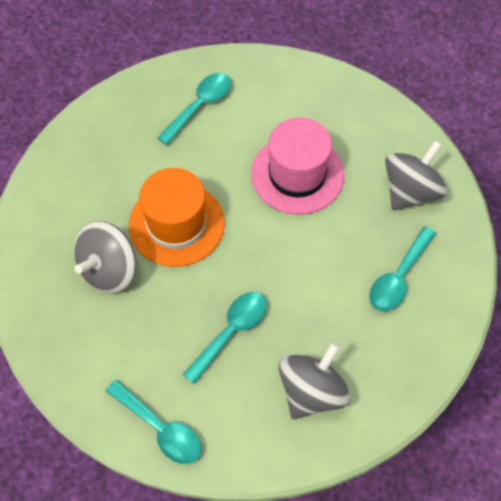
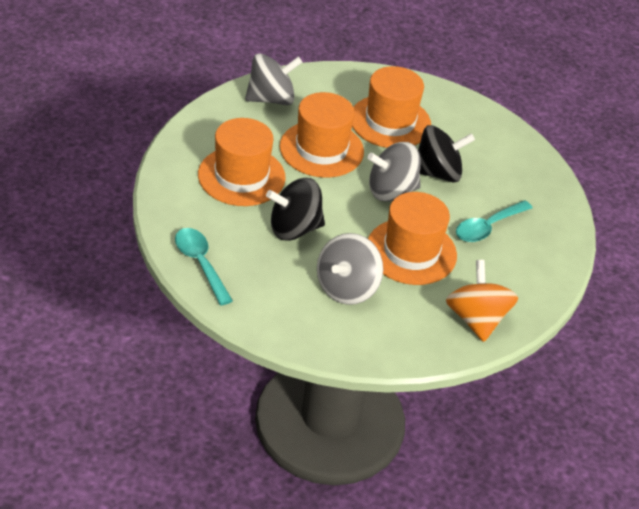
black spinning top: 0 -> 2
orange hat: 1 -> 4
orange spinning top: 0 -> 1
pink hat: 1 -> 0
turquoise spoon: 4 -> 2

